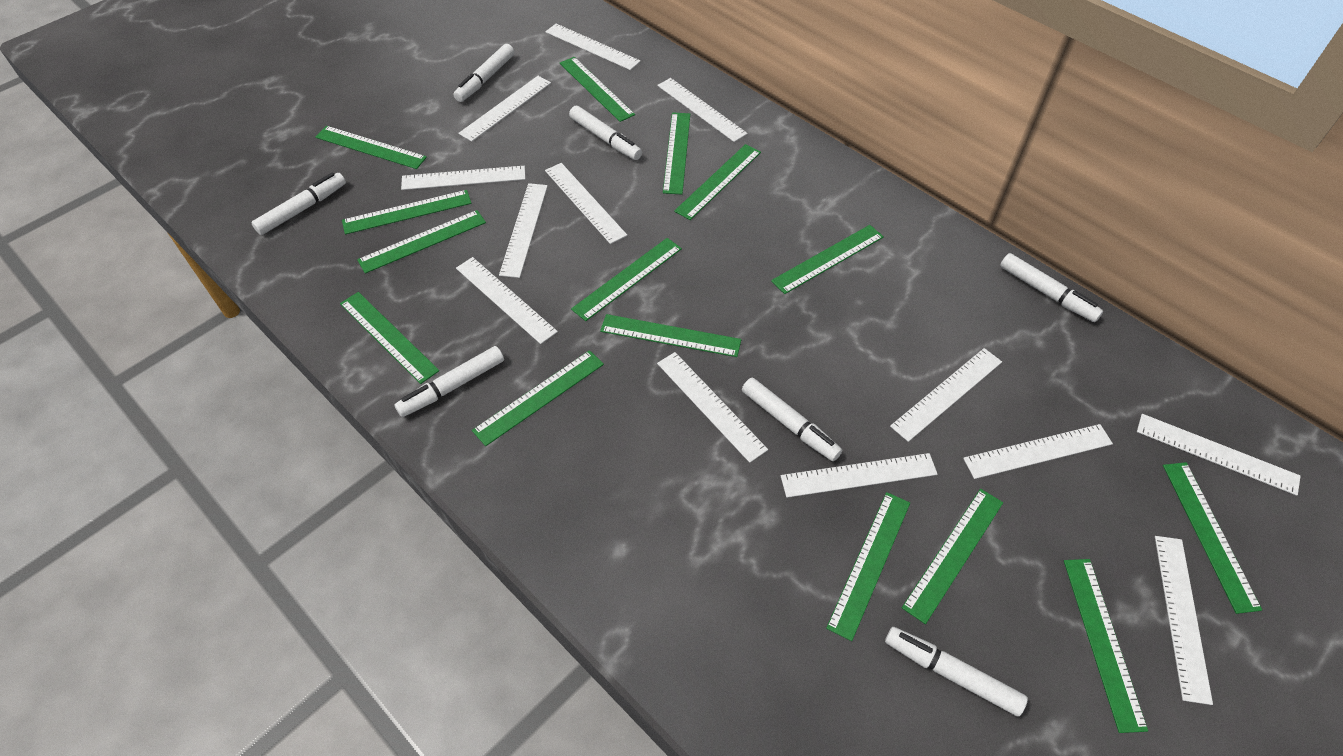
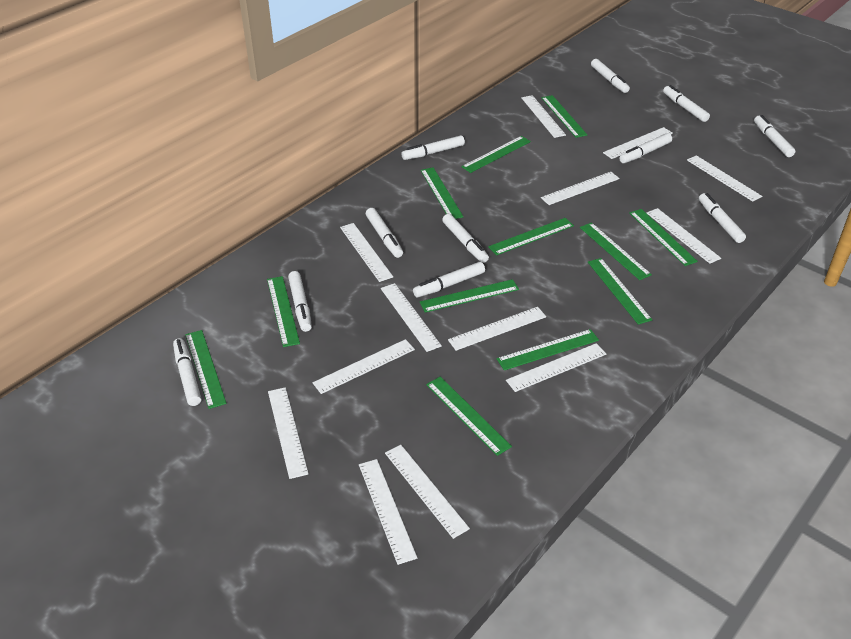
green ruler: 15 -> 12
white marker: 7 -> 11

